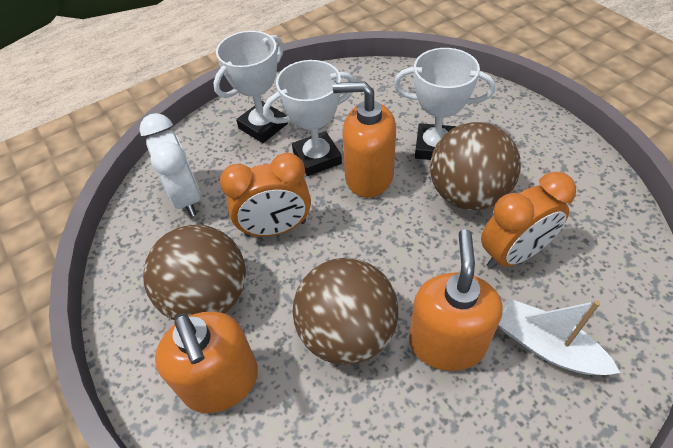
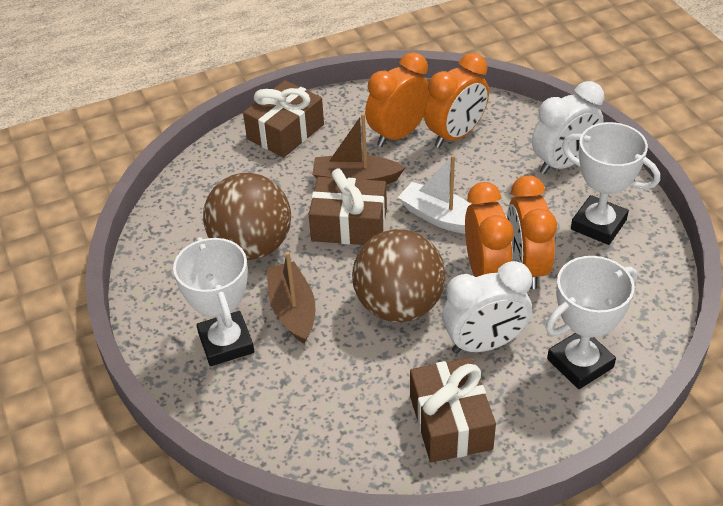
brown ball: 3 -> 2
brown boat: 0 -> 2
brown gift: 0 -> 3
orange clock: 2 -> 4
orange soap dispenser: 3 -> 0
white clock: 1 -> 2

